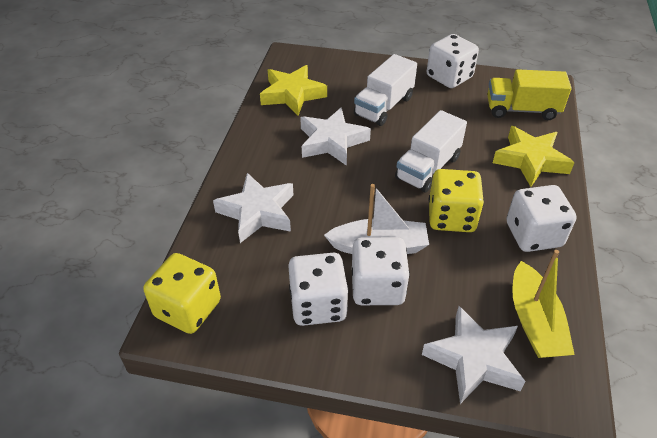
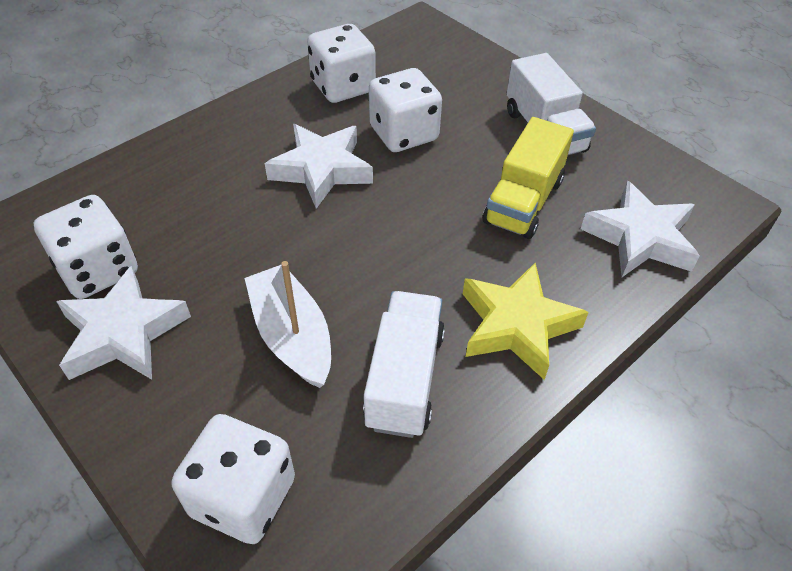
yellow boat: 1 -> 0
yellow dice: 2 -> 0
yellow star: 2 -> 1

